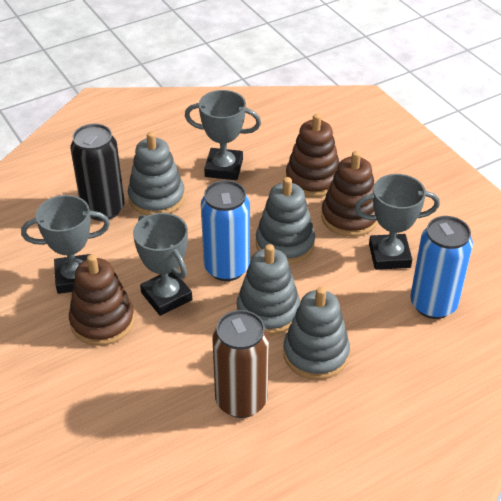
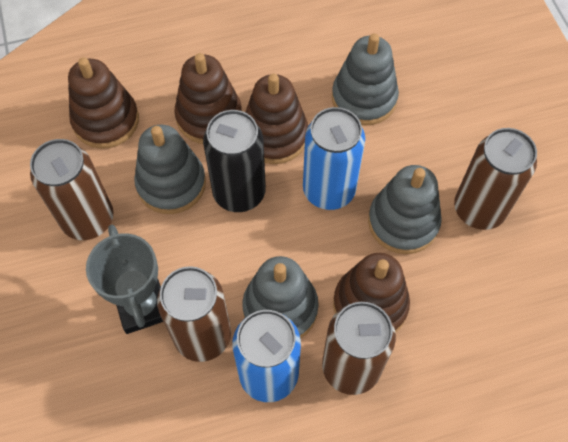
brown can: 1 -> 4
brown stacking toy: 3 -> 4
grey trophy: 4 -> 1

